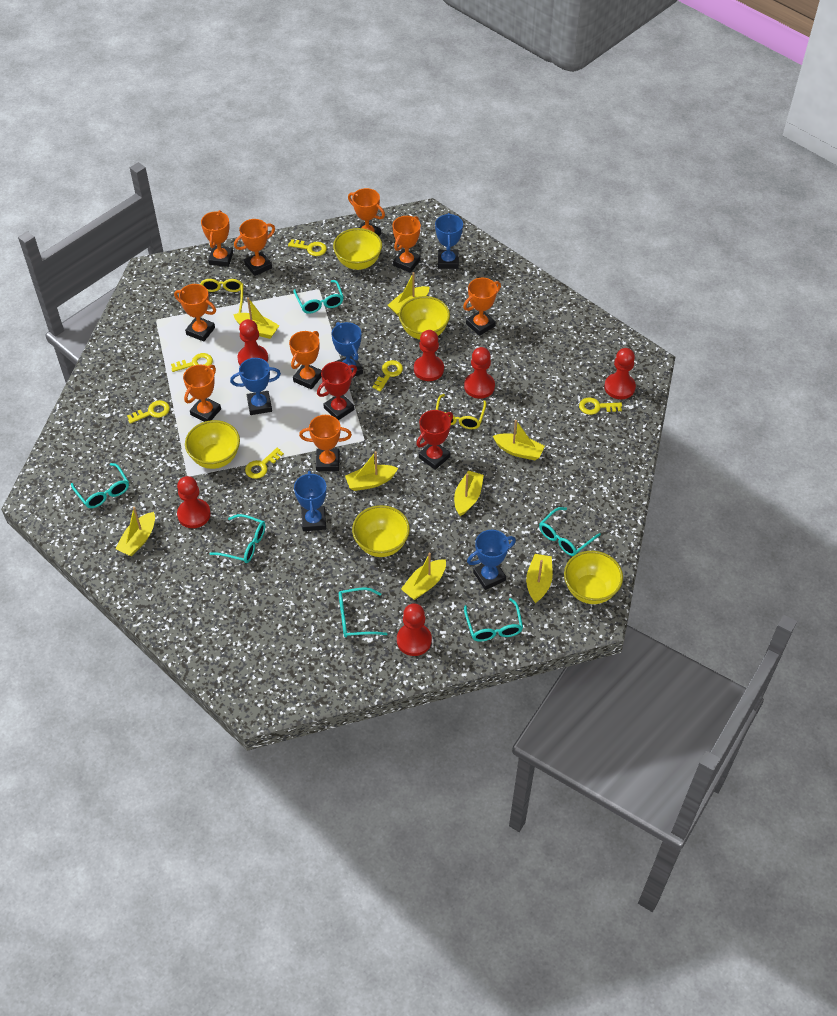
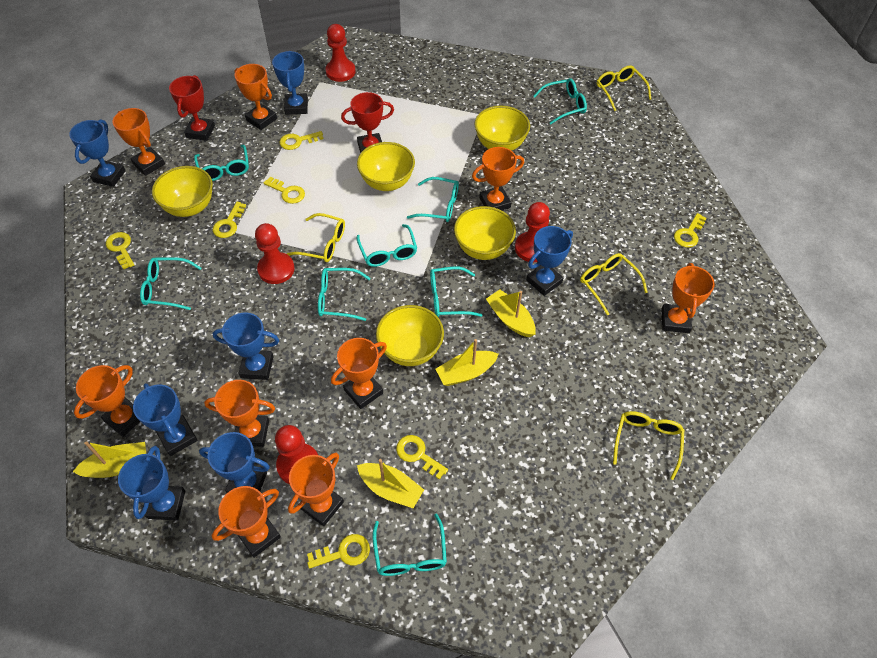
blue trophy: 5 -> 7
red pawn: 6 -> 4
turquoise glasses: 6 -> 8
yellow boat: 8 -> 4
yellow glasses: 2 -> 4
yellow key: 6 -> 7

